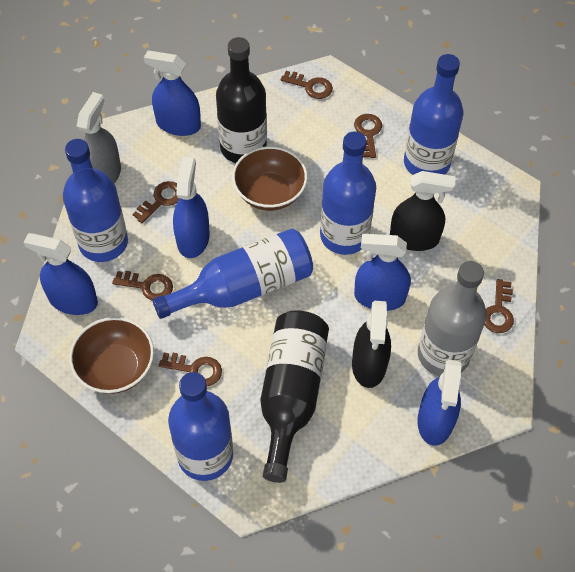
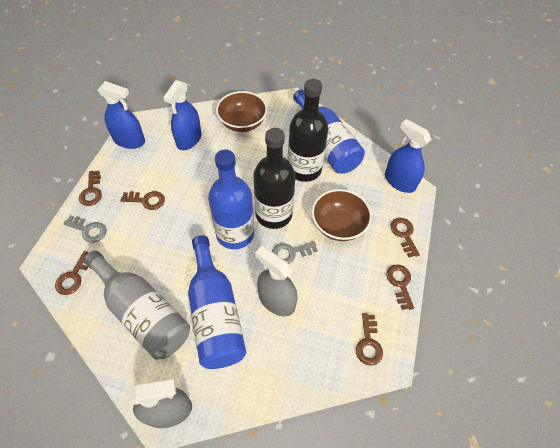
black spray bottle: 2 -> 0
blue bottle: 5 -> 3
blue spray bottle: 5 -> 3
grey key: 0 -> 2
grey spray bottle: 1 -> 2

